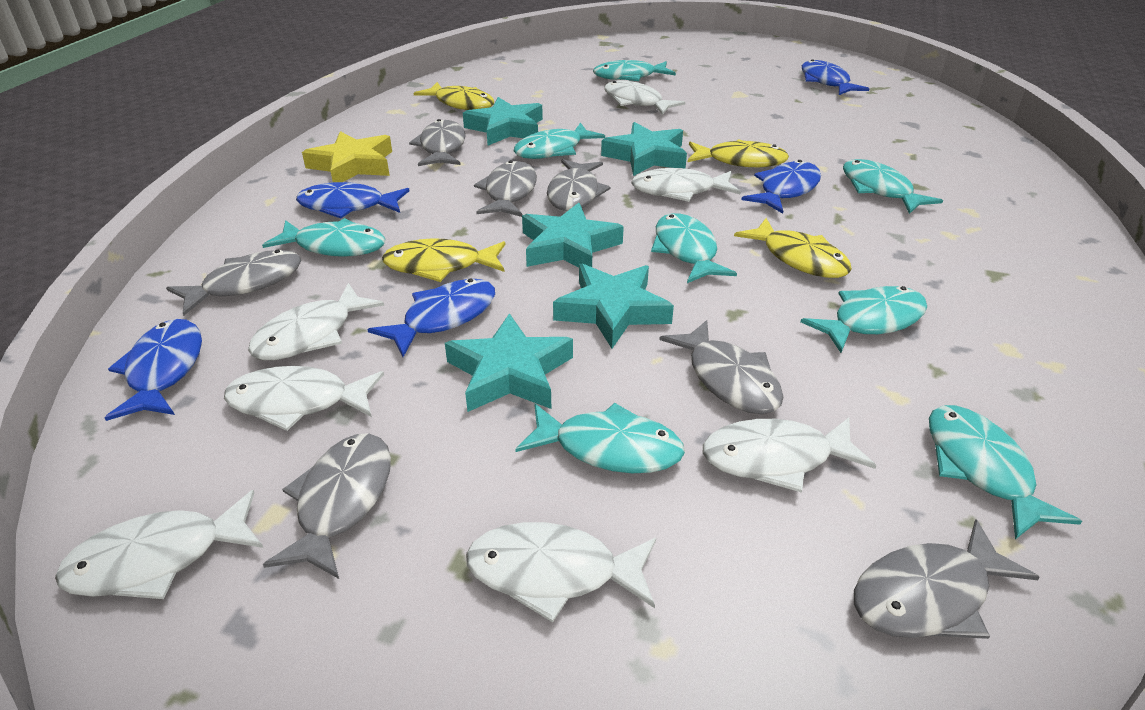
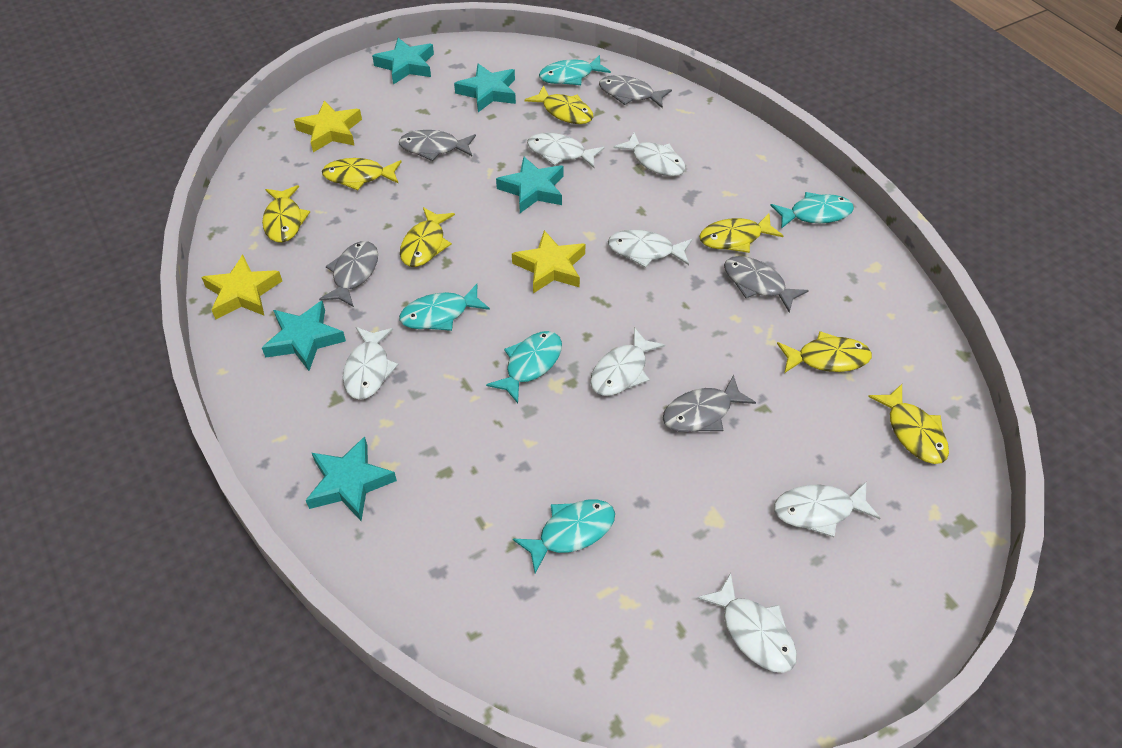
blue fish: 5 -> 0
grey fish: 7 -> 5
turquoise fish: 8 -> 5
yellow fish: 4 -> 7
yellow star: 1 -> 3

